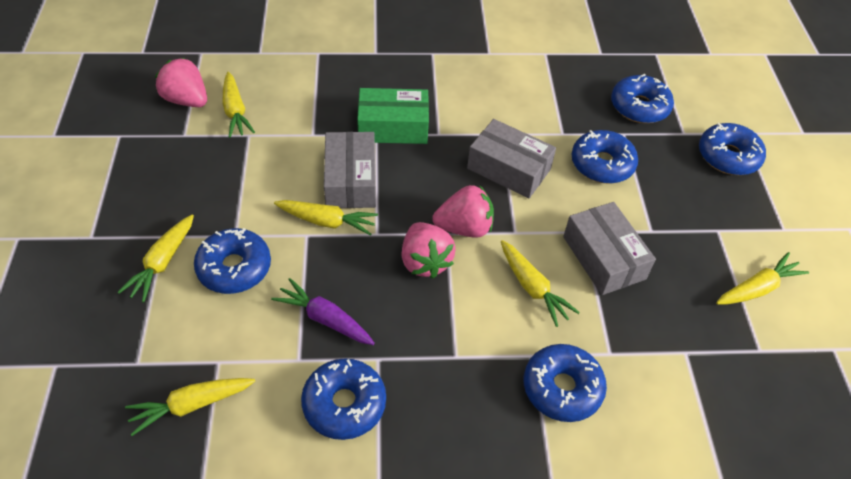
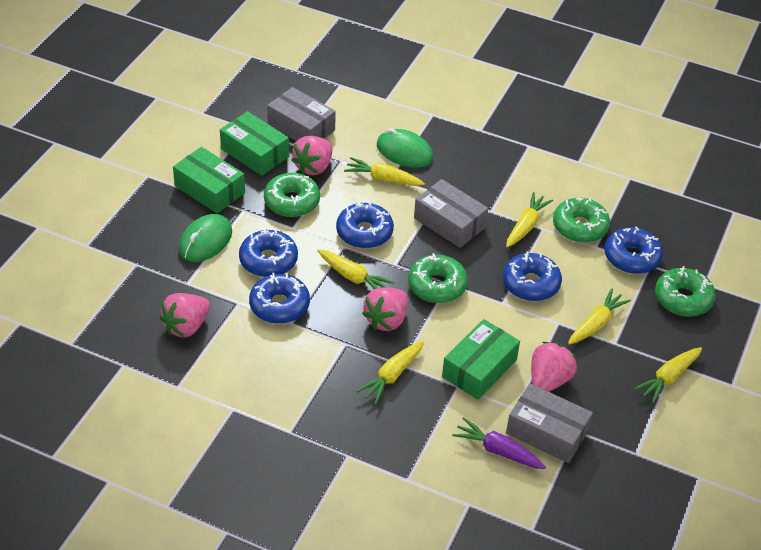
blue donut: 6 -> 5
green box: 1 -> 3
green donut: 0 -> 4
green mouse: 0 -> 2
pink strawberry: 3 -> 4

